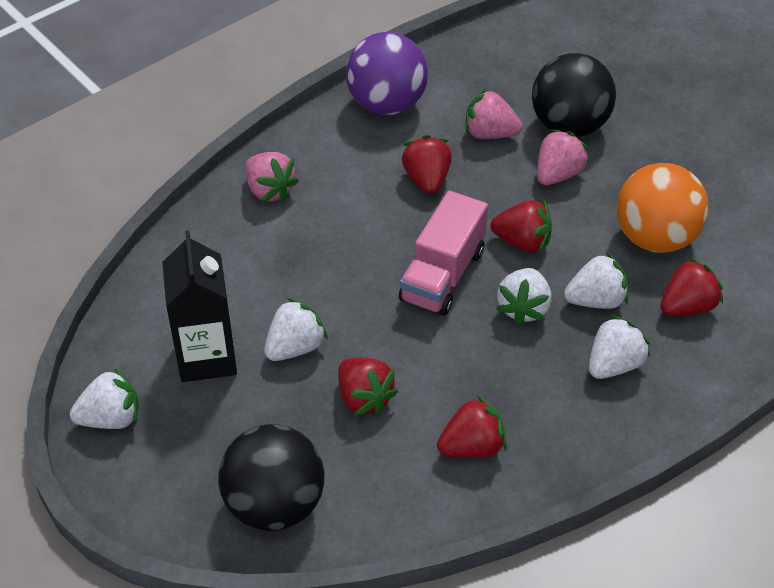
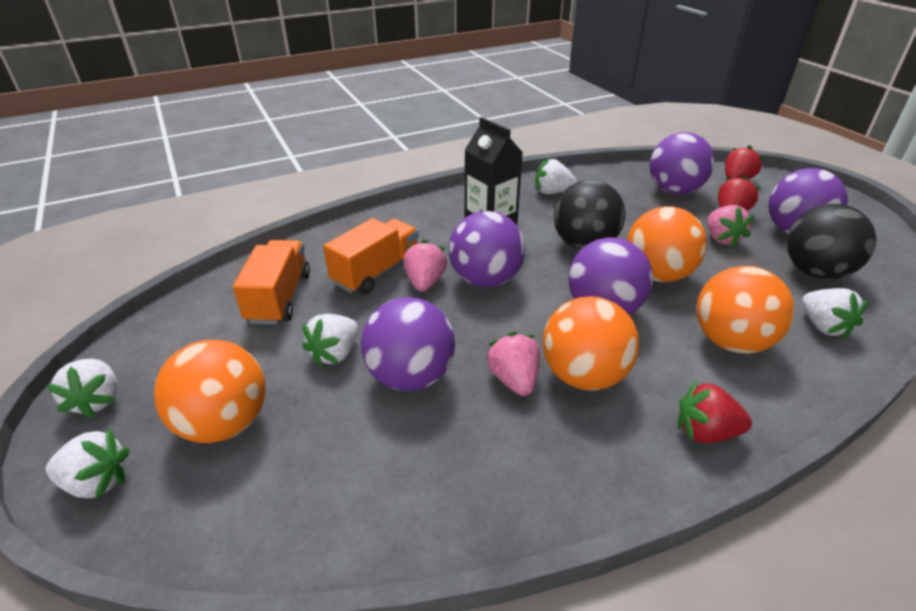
orange ball: 1 -> 4
orange truck: 0 -> 2
pink truck: 1 -> 0
purple ball: 1 -> 5
red strawberry: 5 -> 3

